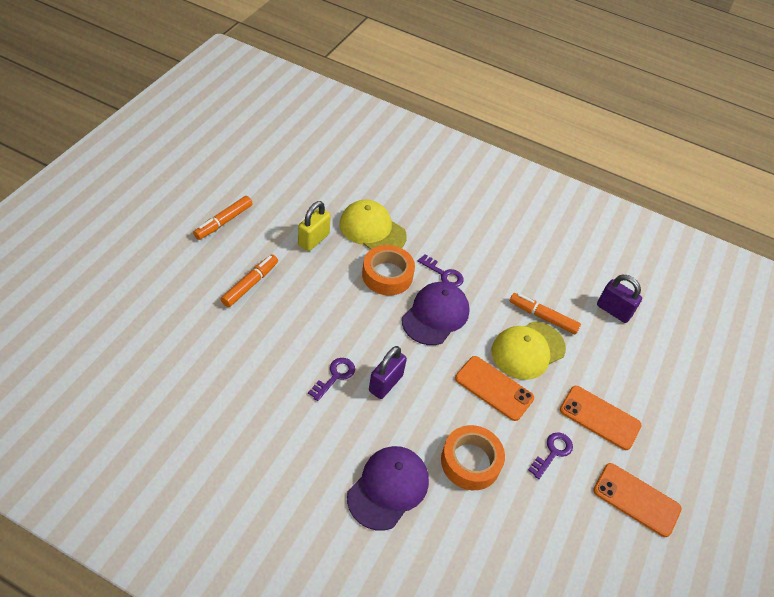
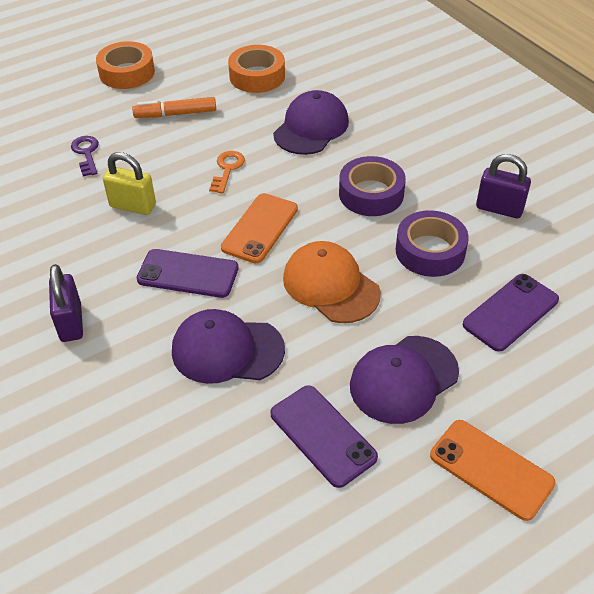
orange cap: 0 -> 1
orange key: 0 -> 1
orange marker: 3 -> 1
orange phone: 3 -> 2
purple cap: 2 -> 3
purple key: 3 -> 1
purple phone: 0 -> 3
purple tape: 0 -> 2
yellow cap: 2 -> 0

